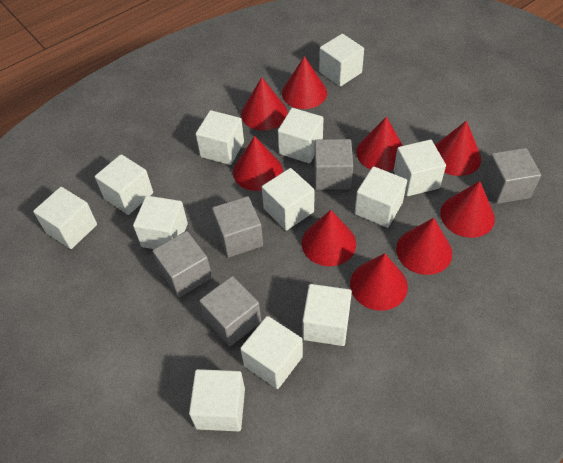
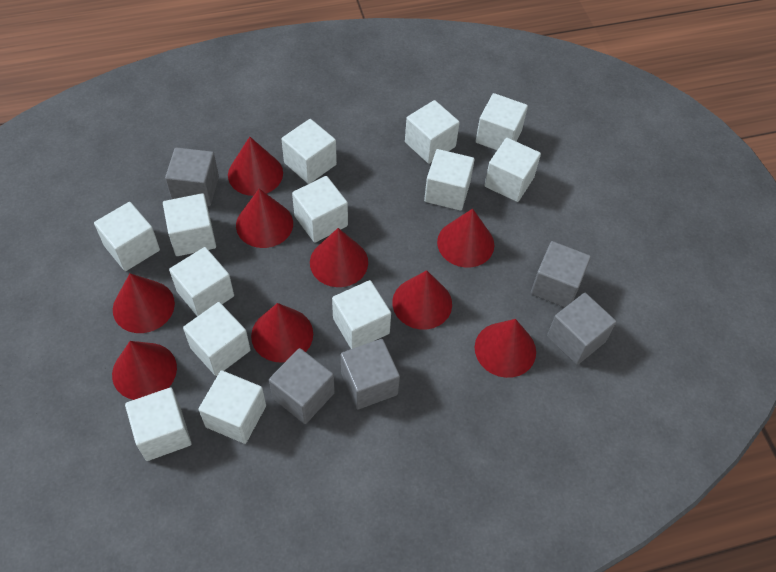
white cube: 12 -> 13

